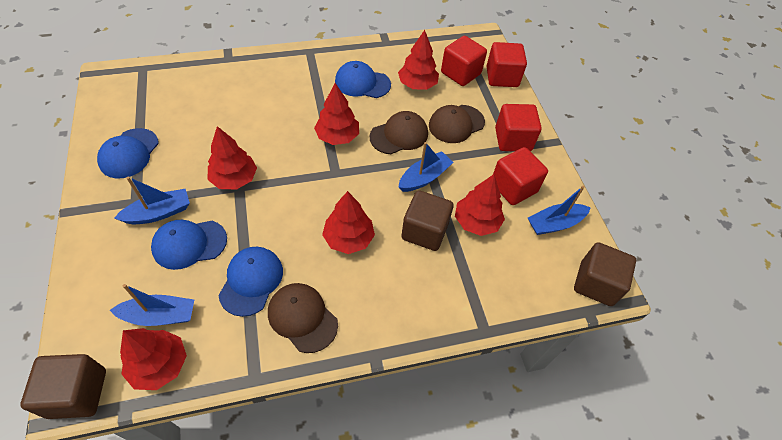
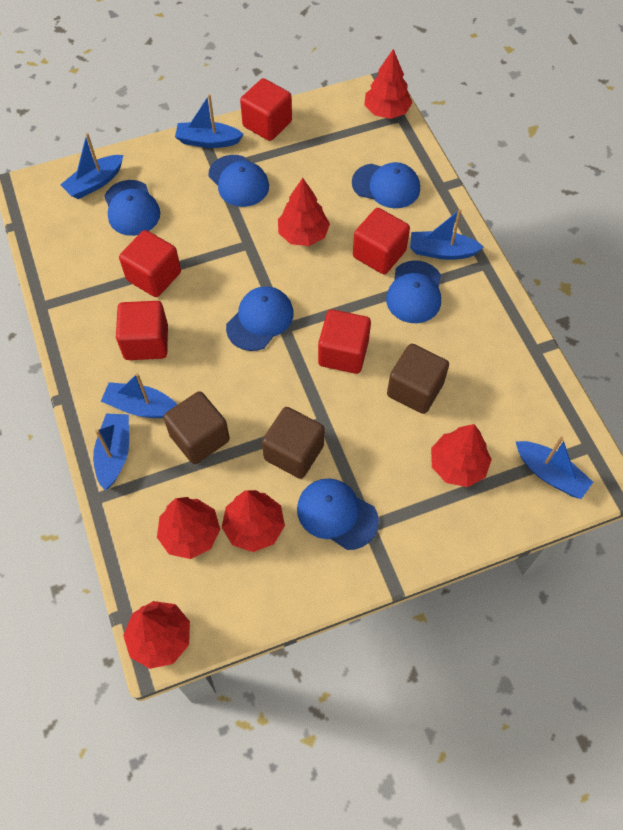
blue boat: 4 -> 6
blue cap: 4 -> 6
brown cap: 3 -> 0
red cube: 4 -> 5

